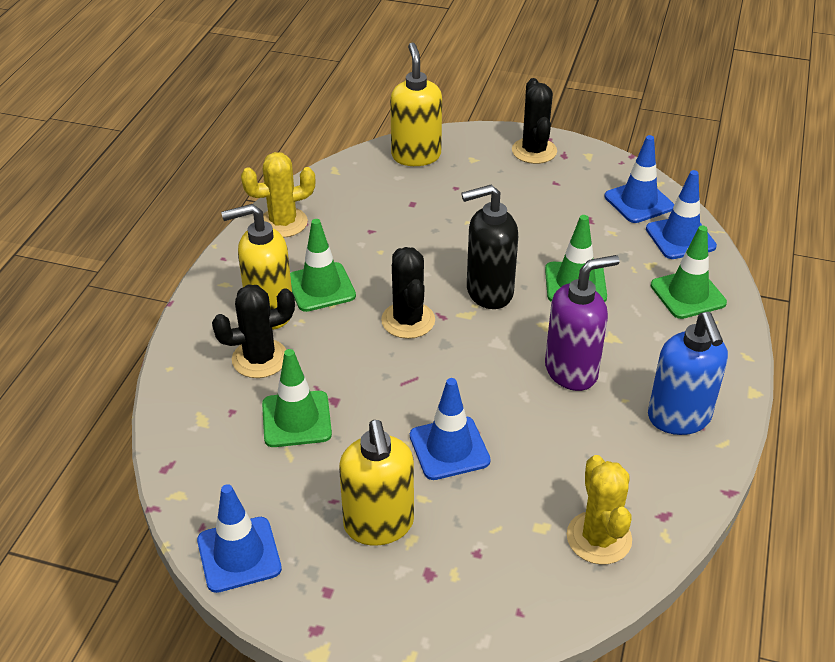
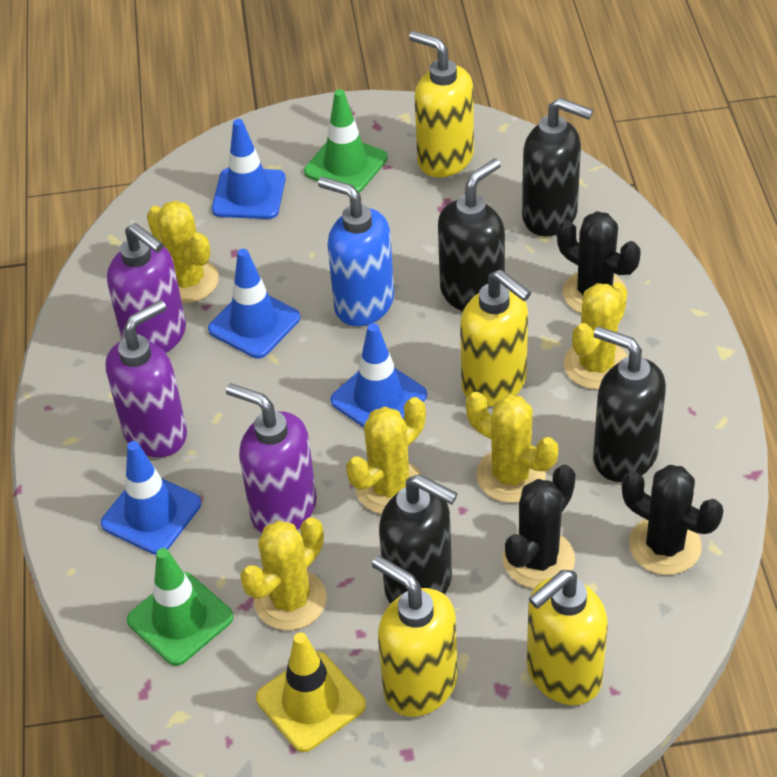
black soap dispenser: 1 -> 4
green traffic cone: 4 -> 2
purple soap dispenser: 1 -> 3
yellow cactus: 2 -> 5
yellow soap dispenser: 3 -> 4
yellow traffic cone: 0 -> 1

